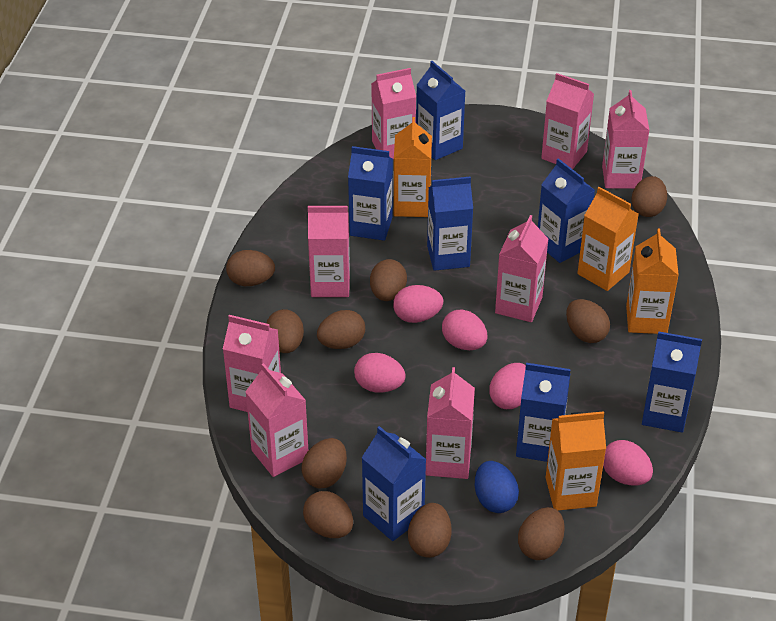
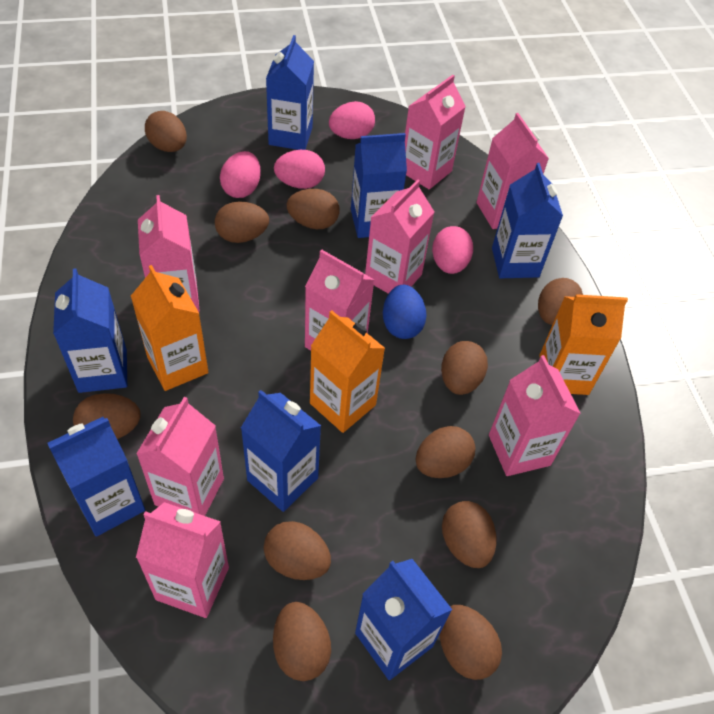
brown egg: 10 -> 11
orange carton: 4 -> 3
pink egg: 5 -> 4

